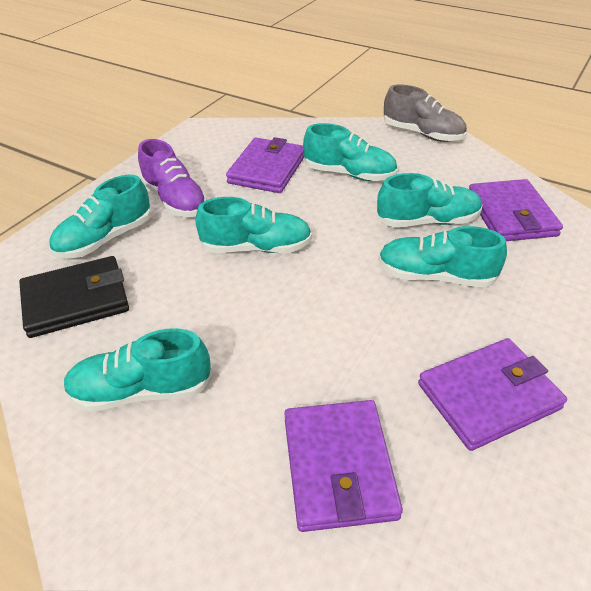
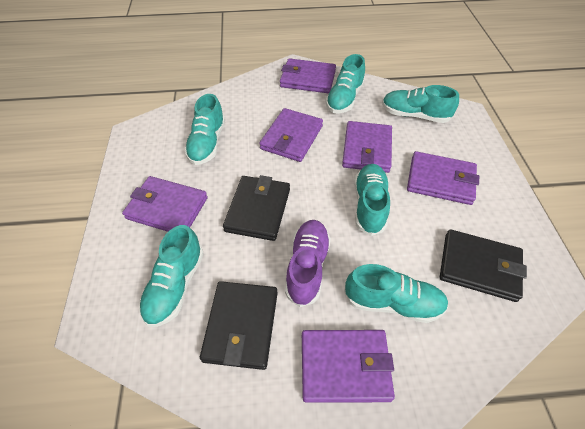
black wallet: 1 -> 3
grey shoe: 1 -> 0
purple wallet: 4 -> 6

